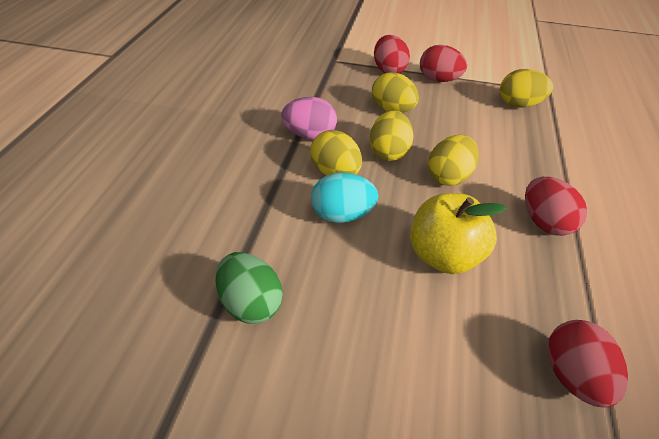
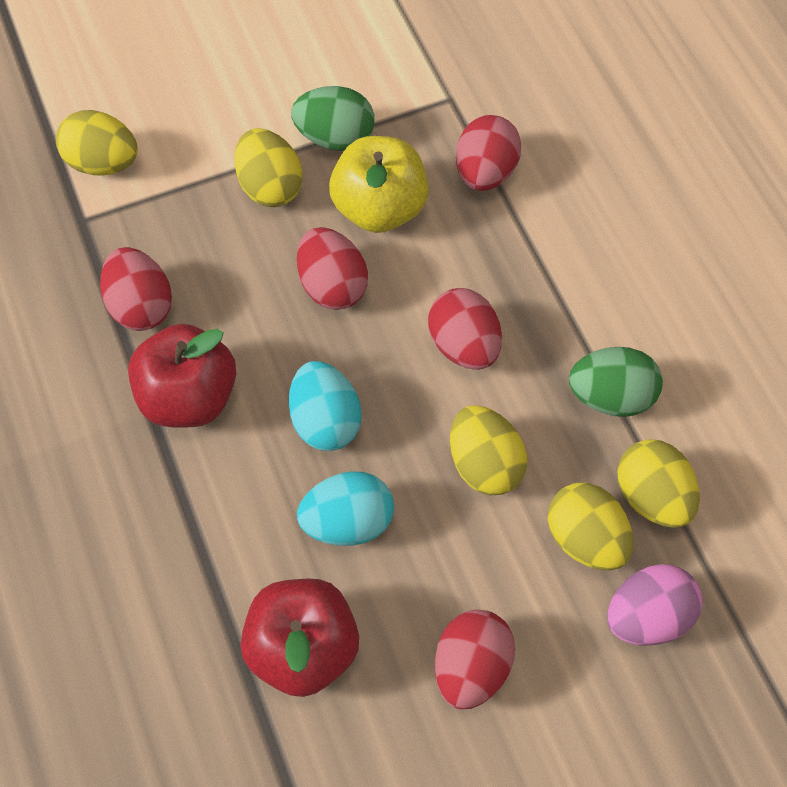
green egg: 1 -> 2
red apple: 0 -> 2
red egg: 4 -> 5
turquoise egg: 1 -> 2

